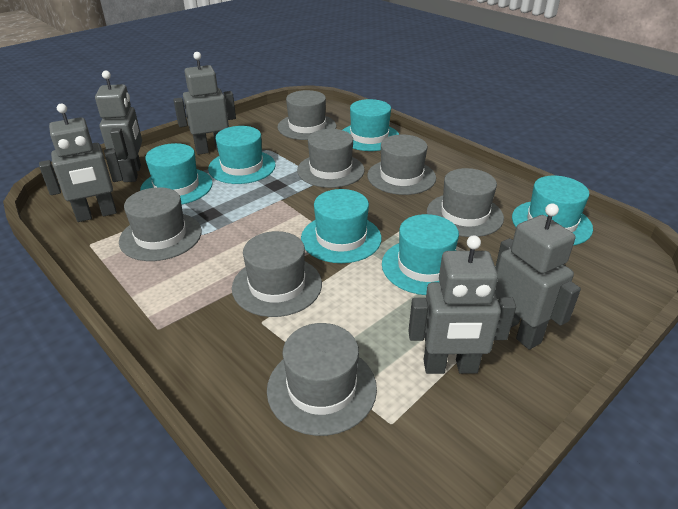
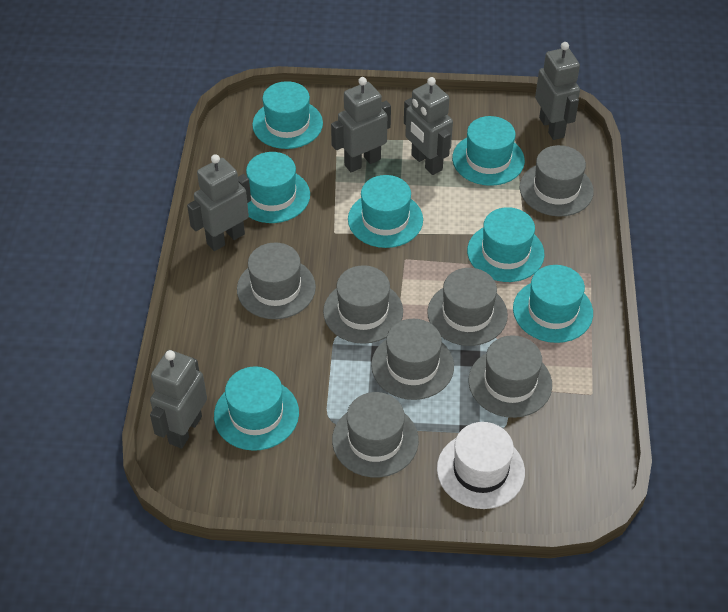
turquoise hat: 6 -> 7
white hat: 0 -> 1

